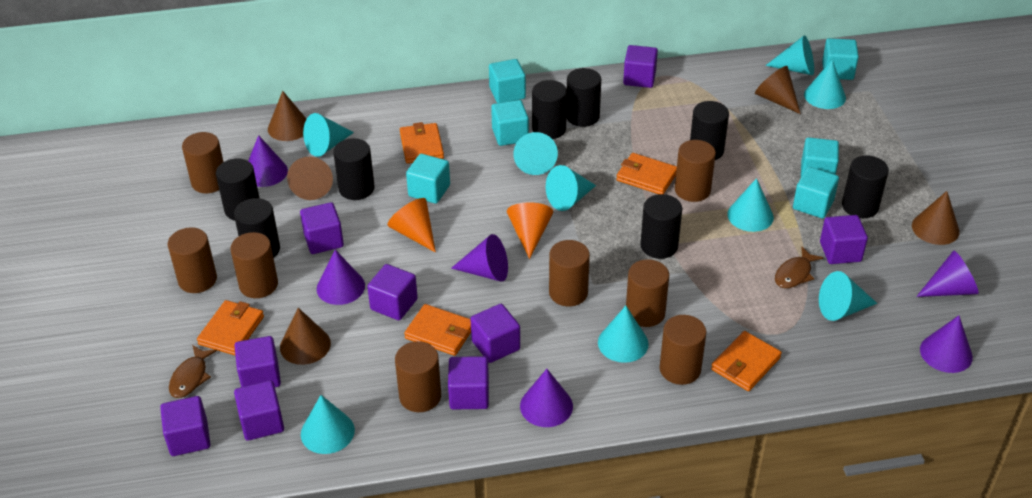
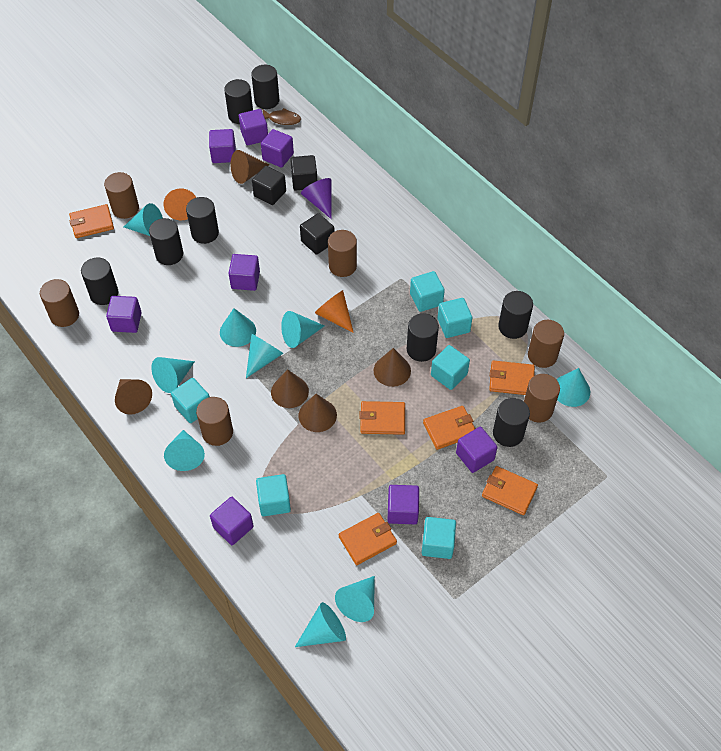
black cube: 0 -> 3
brown cylinder: 8 -> 6
brown fish: 2 -> 1
orange wallet: 5 -> 6
purple cone: 6 -> 1
purple cube: 9 -> 8

